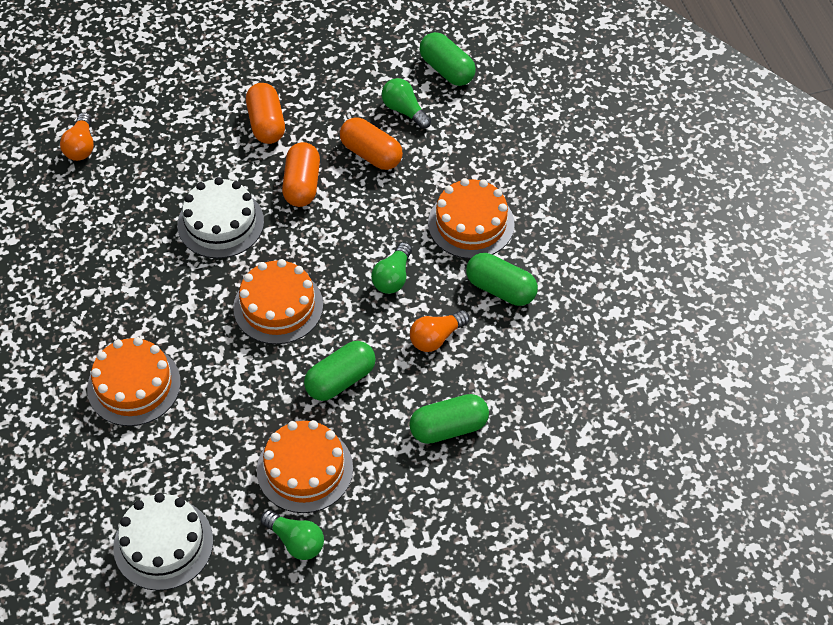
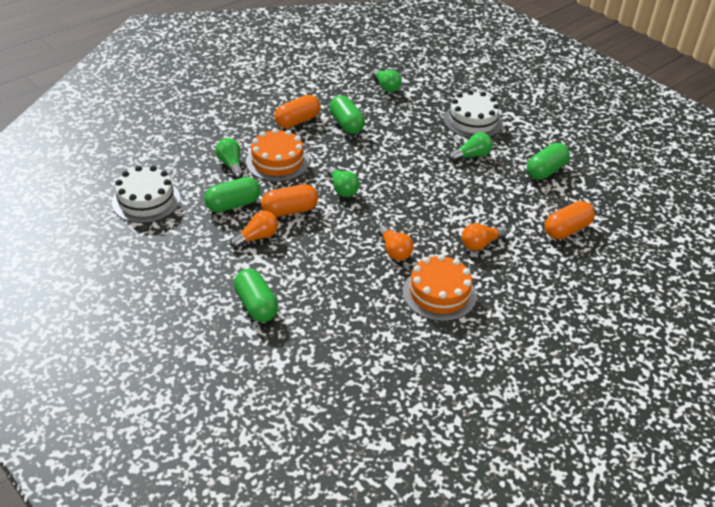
green light bulb: 3 -> 4
orange cake: 4 -> 2
orange light bulb: 2 -> 3

